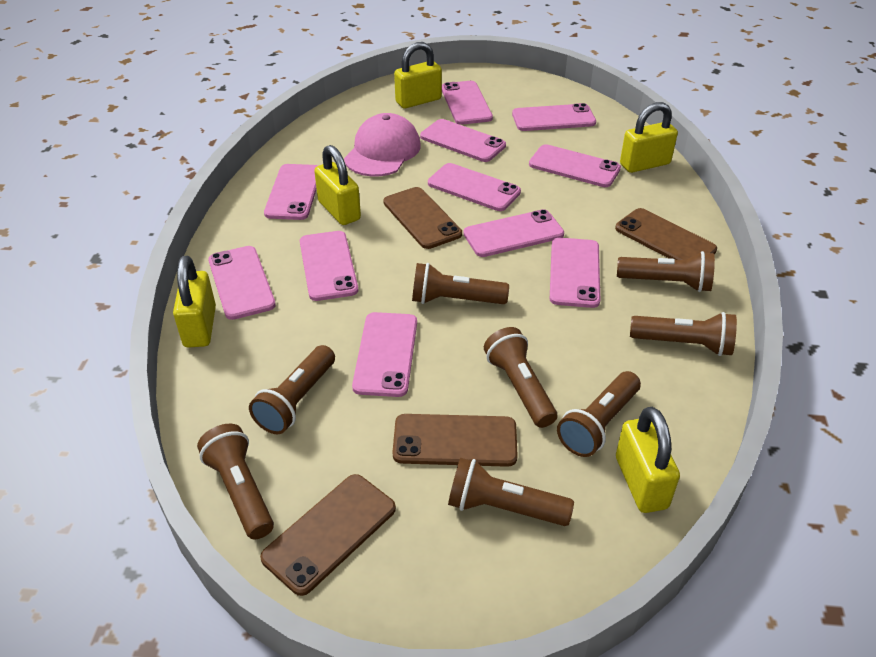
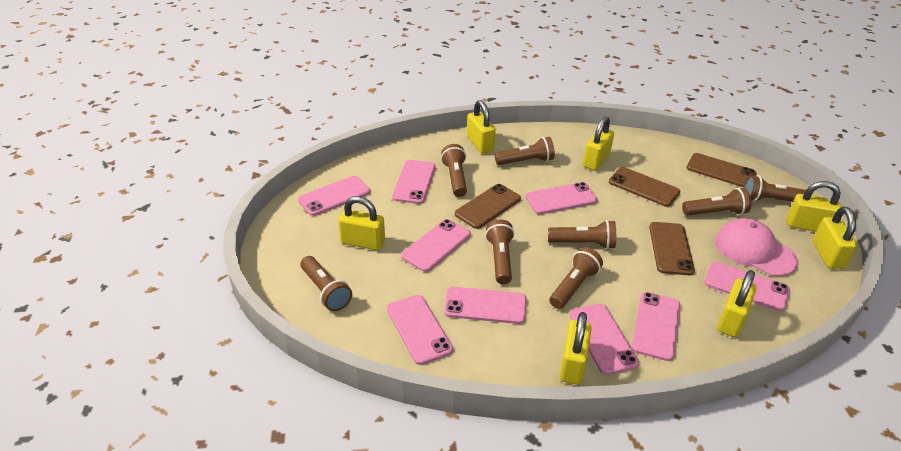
pink phone: 11 -> 9
yellow padlock: 5 -> 7

